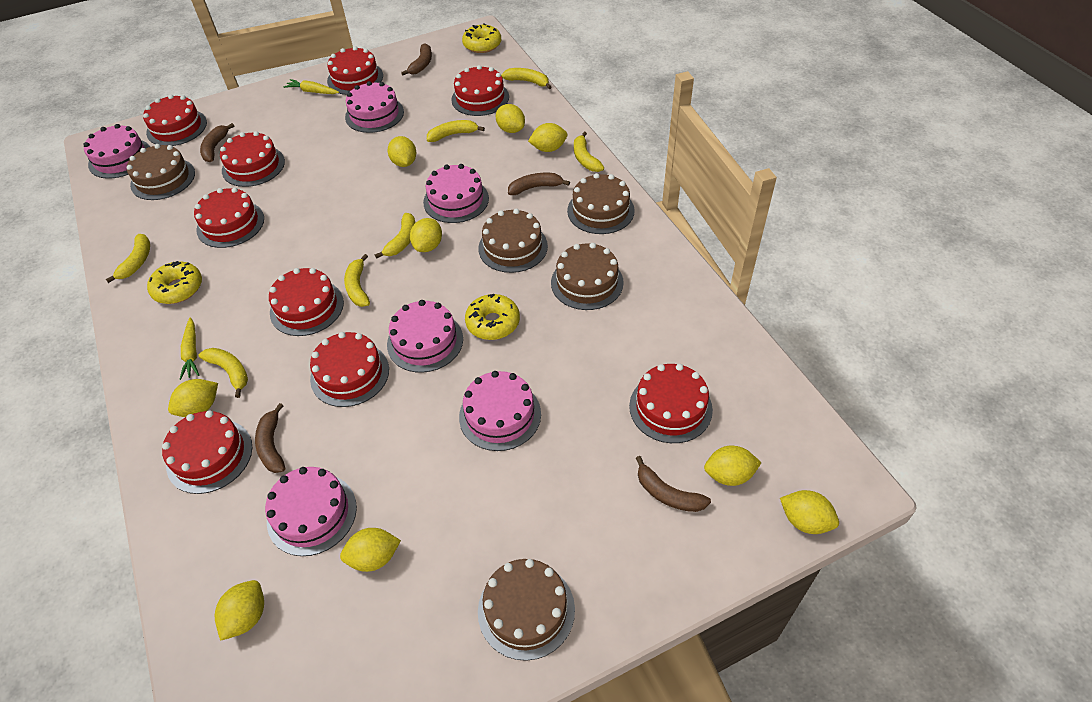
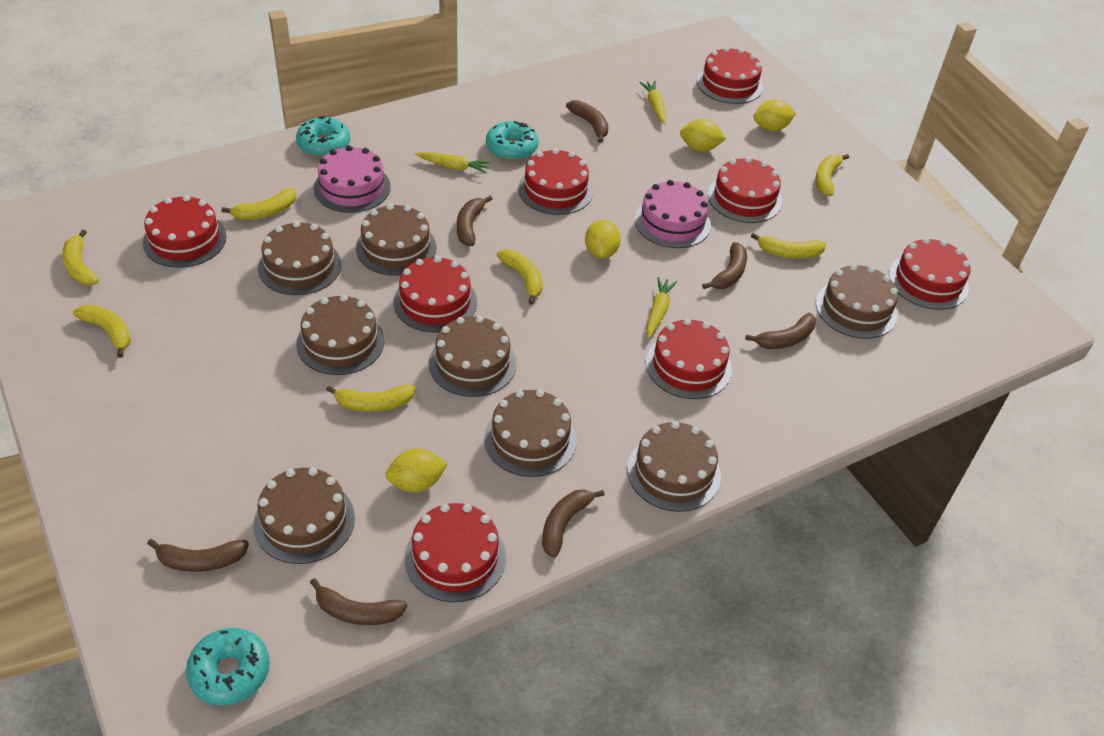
brown banana: 5 -> 7
brown cake: 5 -> 8
pink cake: 6 -> 2
red cake: 9 -> 8
turquoise donut: 0 -> 3
yellow carrot: 2 -> 3
yellow donut: 3 -> 0
yellow lemon: 9 -> 4

